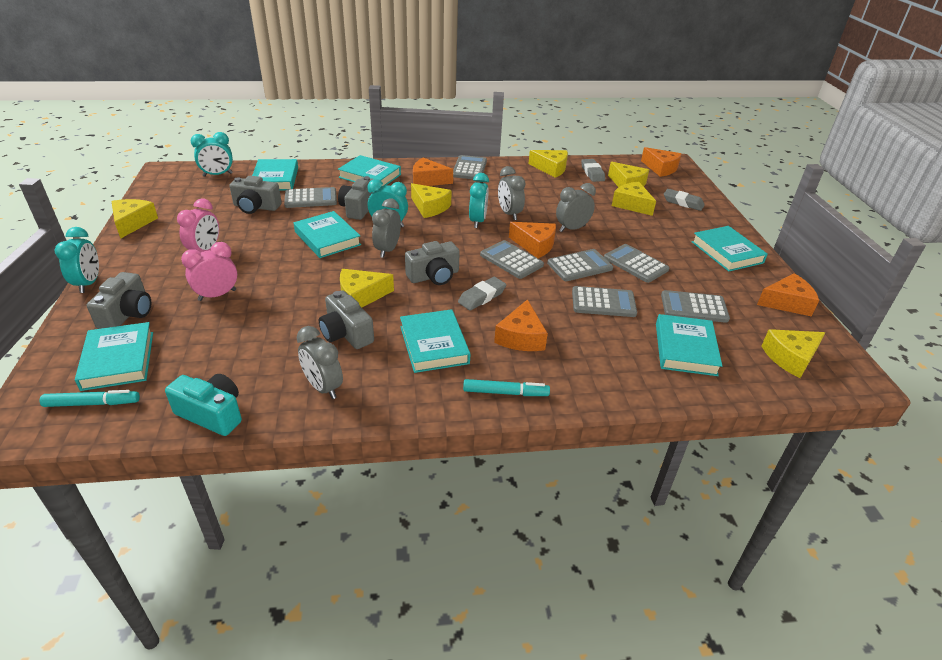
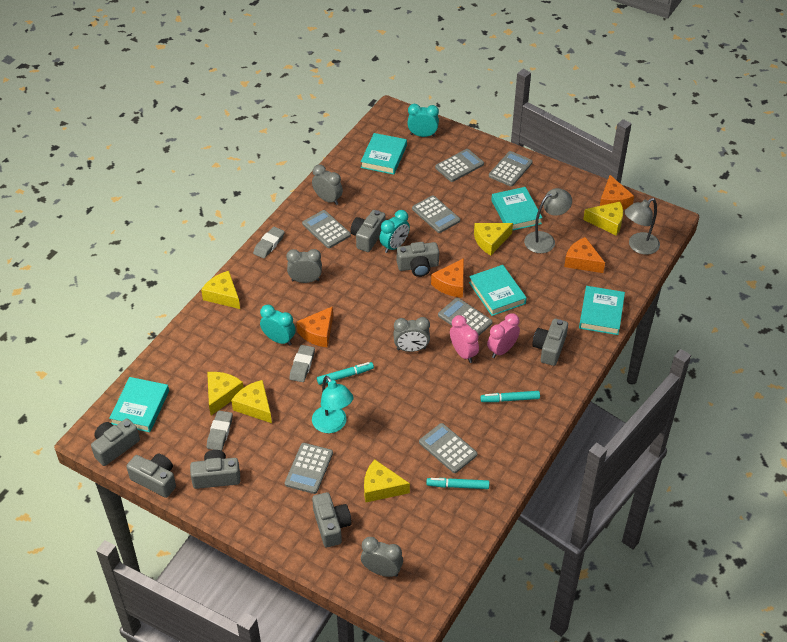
grey camera: 5 -> 7
grey lamp: 0 -> 2
orange cheese: 5 -> 4
turquoise book: 7 -> 5
turquoise camera: 1 -> 0
turquoise clock: 4 -> 3
turquoise lamp: 0 -> 1
turquoise marker: 2 -> 3
yellow cheese: 7 -> 6

